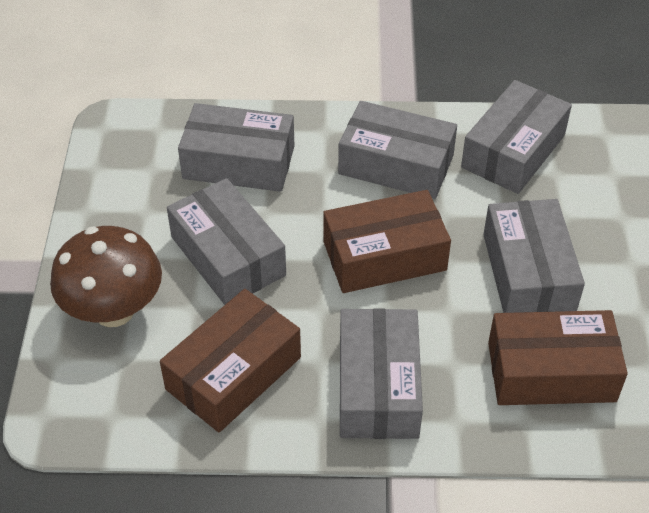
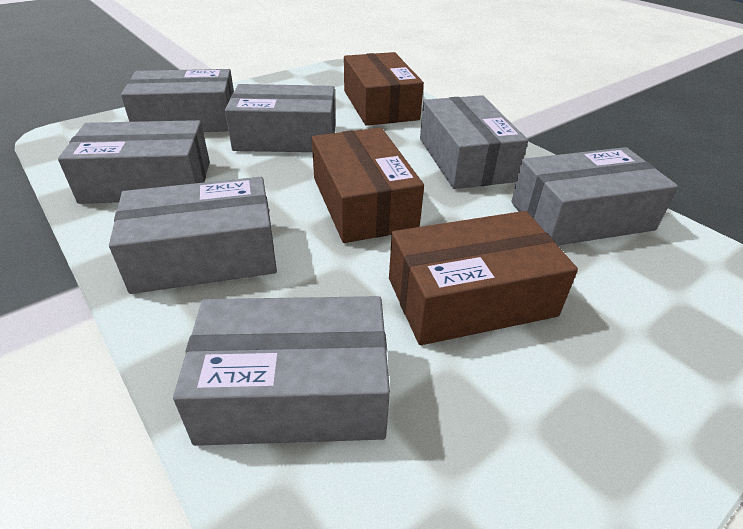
brown mushroom: 1 -> 0
grey box: 6 -> 7

